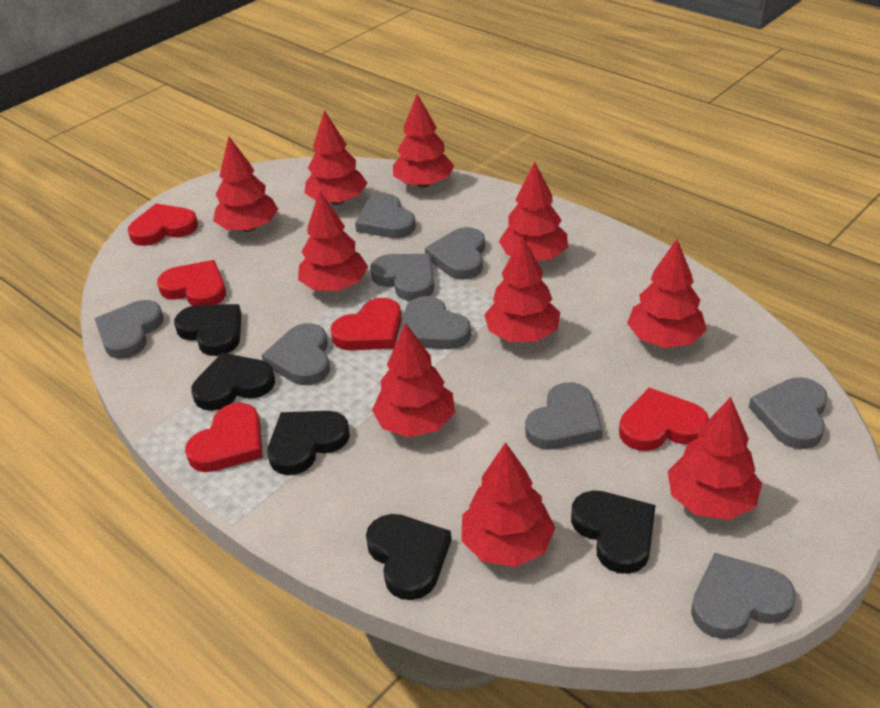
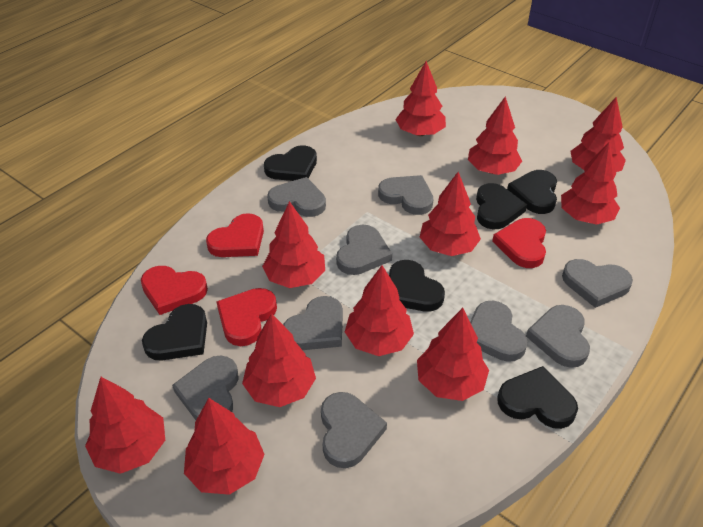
black heart: 5 -> 6
red heart: 5 -> 4
red tree: 10 -> 11

